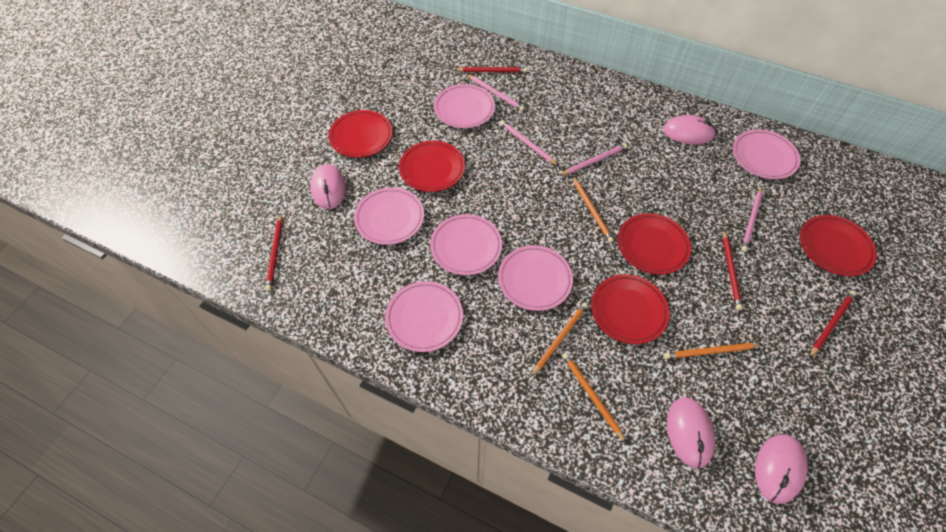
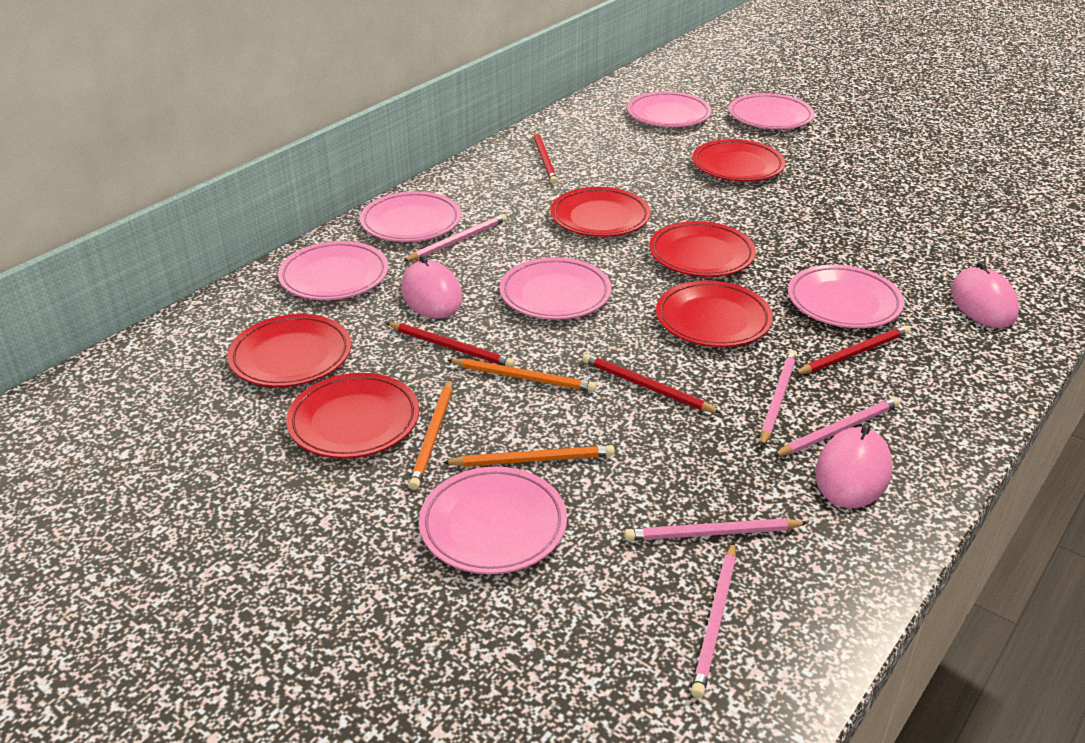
orange pencil: 4 -> 3
pink mouse: 4 -> 3
pink pencil: 4 -> 5
pink plate: 6 -> 7
red plate: 5 -> 6

